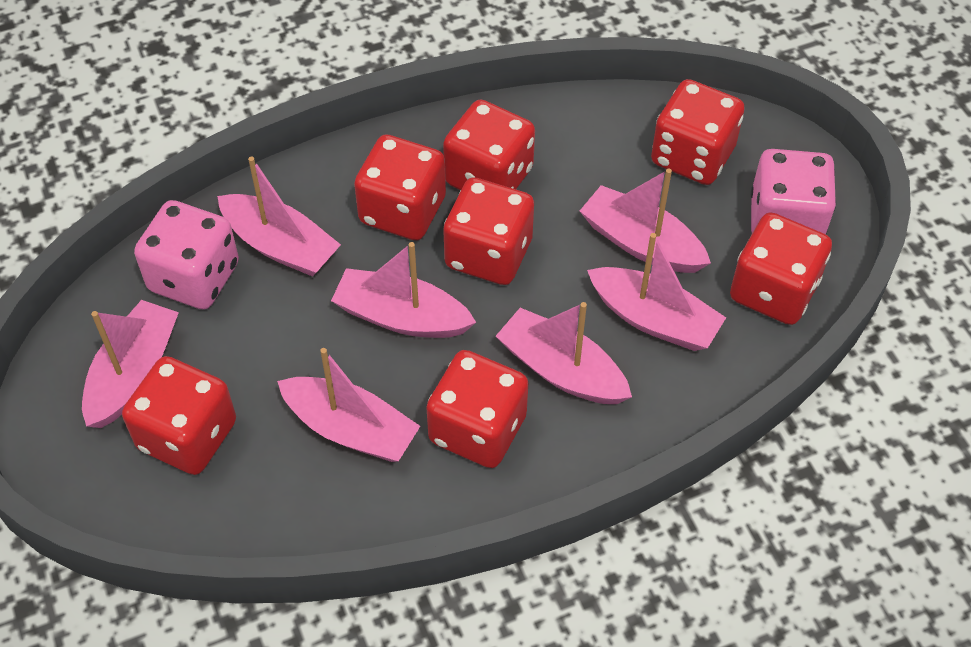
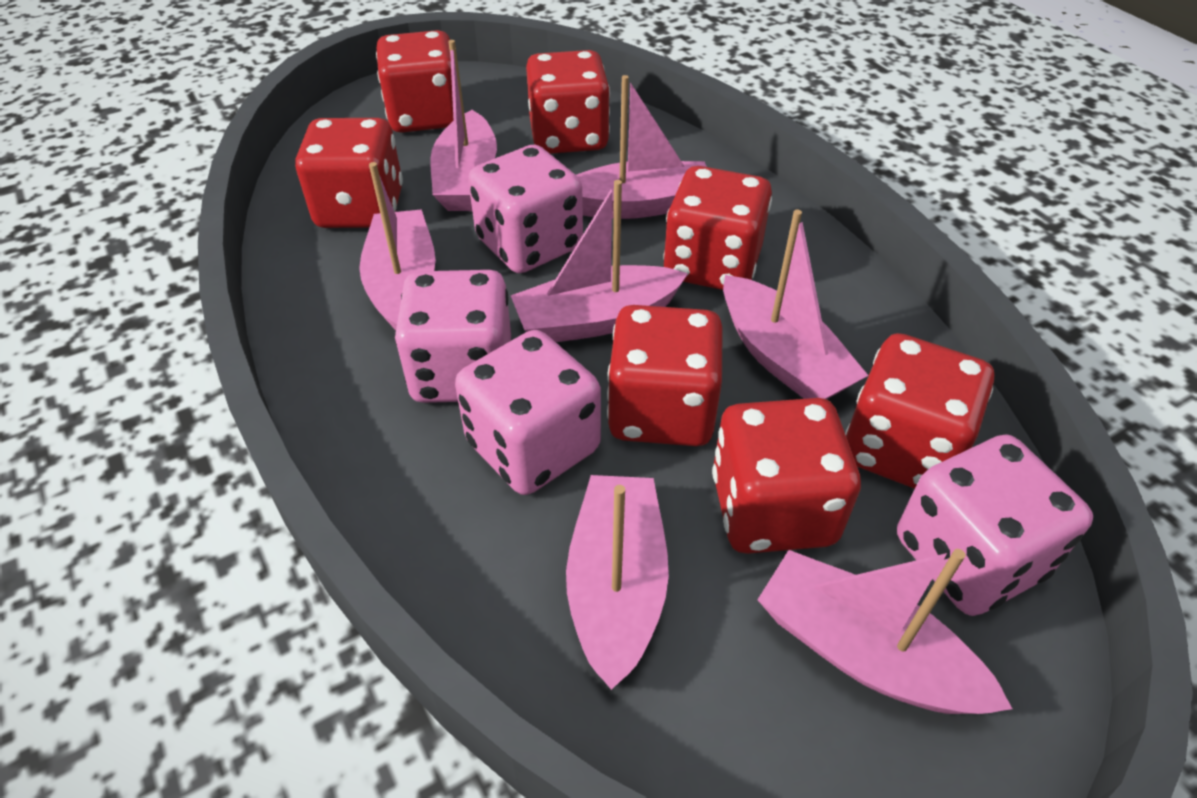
pink dice: 2 -> 4

